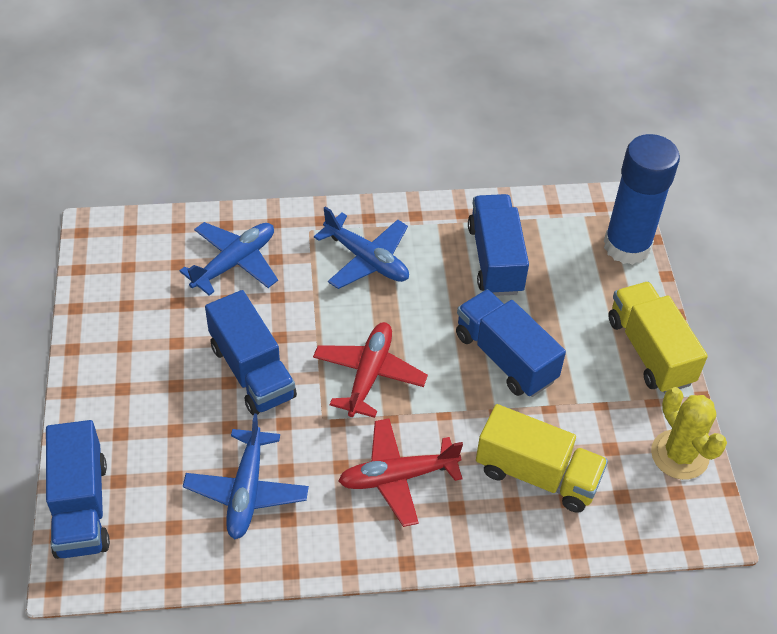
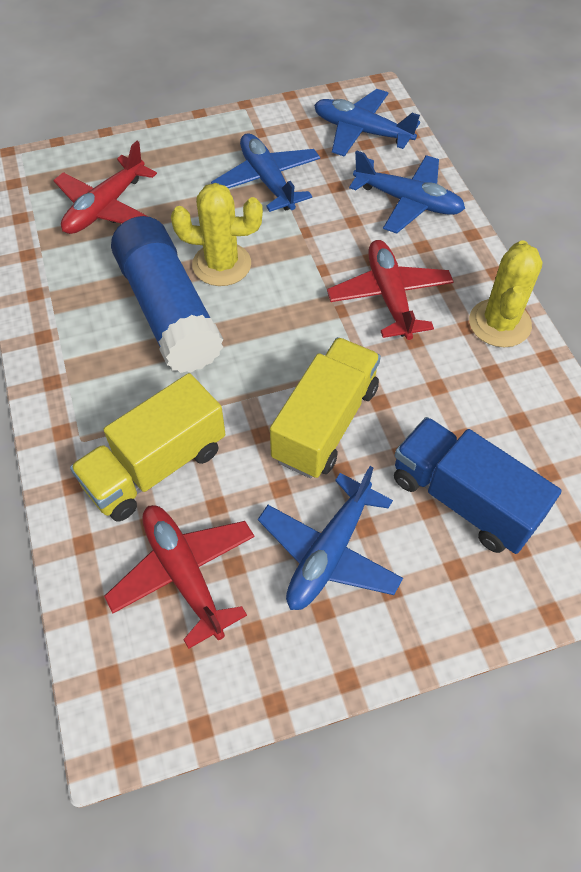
blue plane: 3 -> 4
blue truck: 4 -> 1
red plane: 2 -> 3
yellow cactus: 1 -> 2

